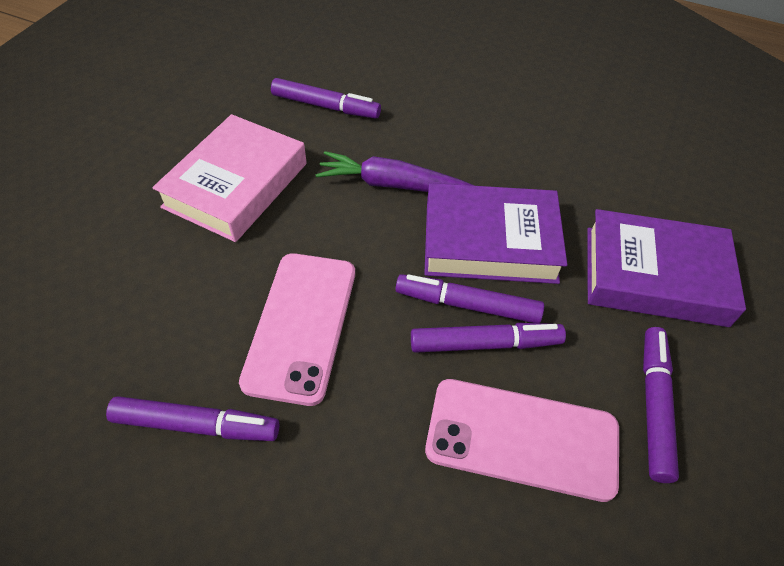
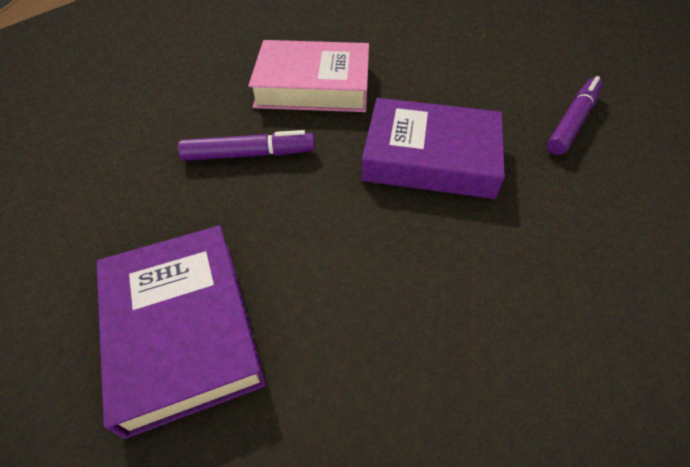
pink phone: 2 -> 0
purple carrot: 1 -> 0
purple marker: 5 -> 2

